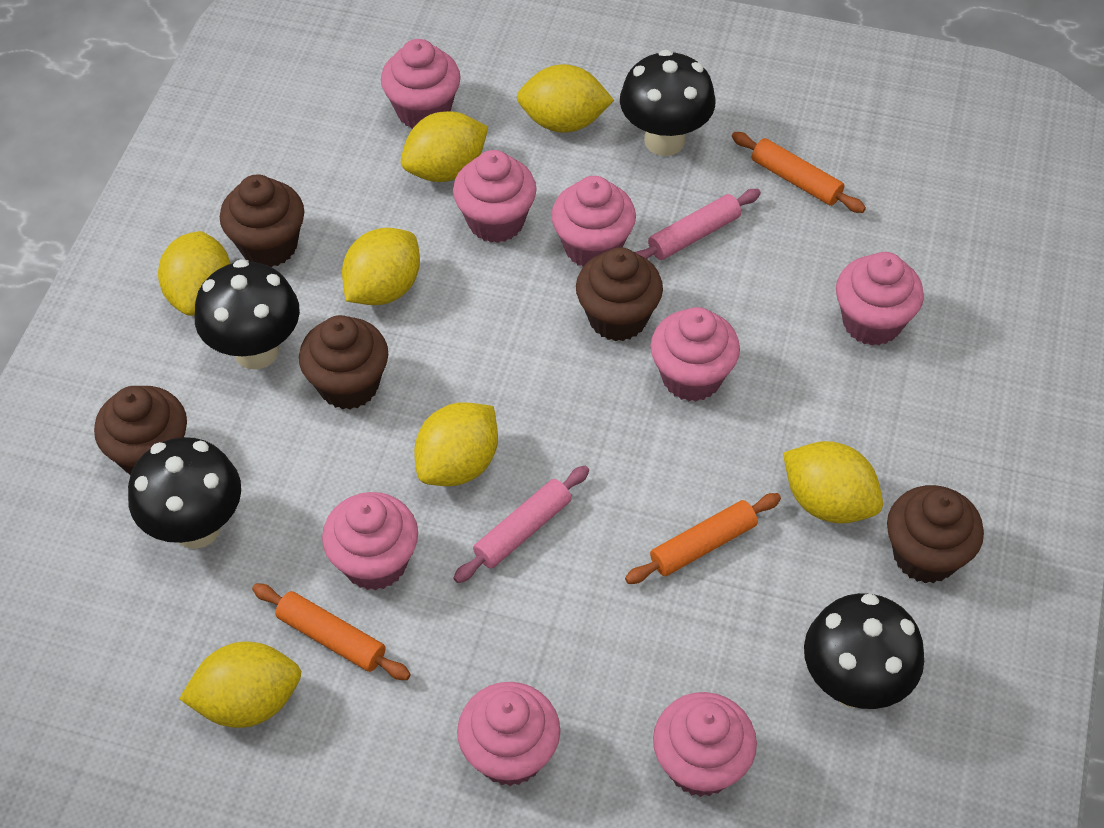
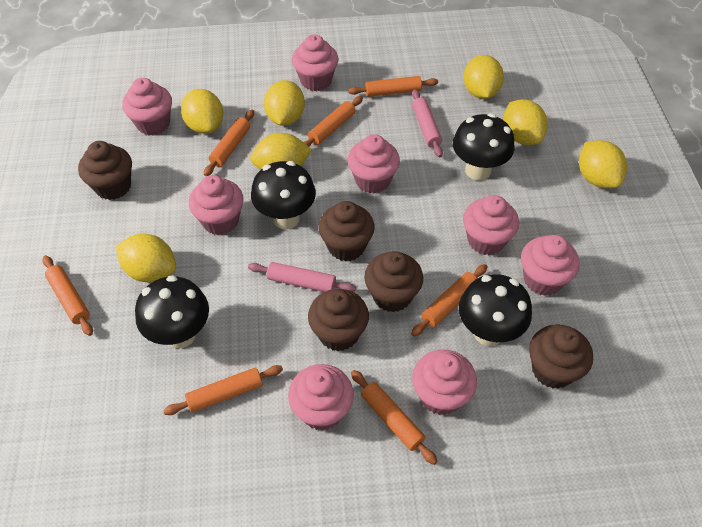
orange rolling pin: 3 -> 7

